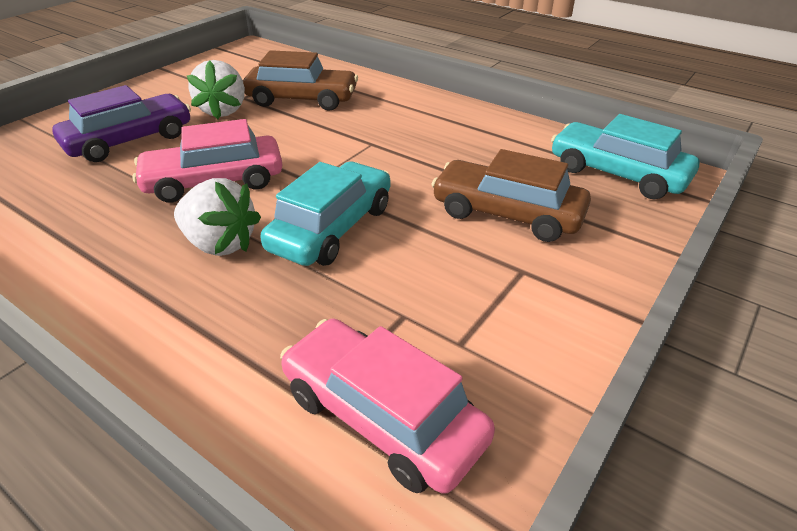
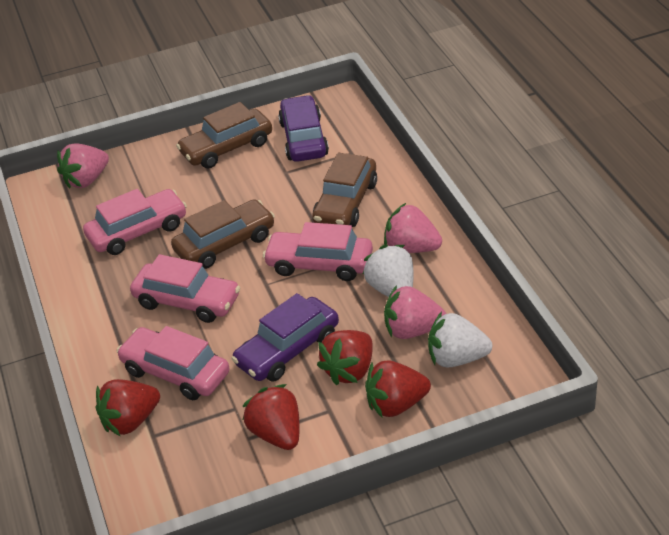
brown car: 2 -> 3
pink car: 2 -> 4
pink strawberry: 0 -> 3
purple car: 1 -> 2
red strawberry: 0 -> 4
turquoise car: 2 -> 0

